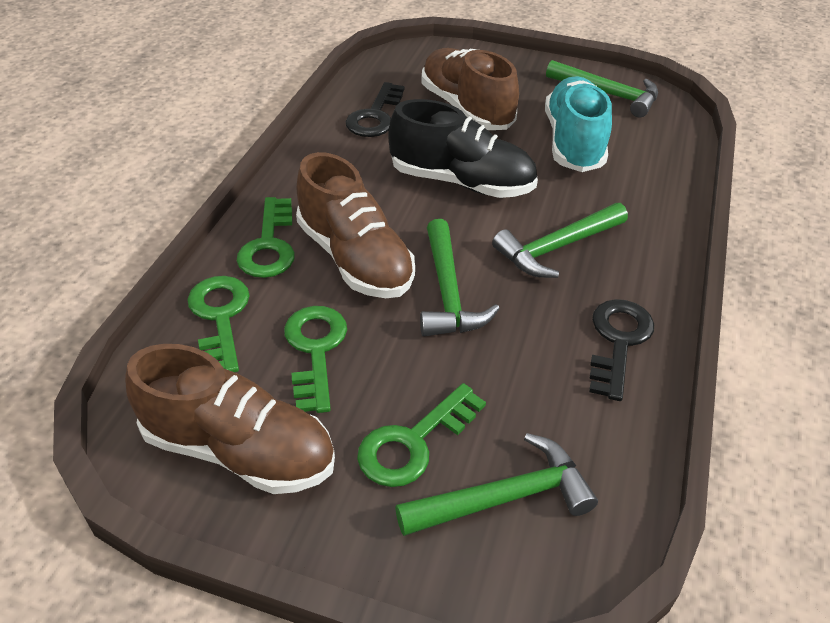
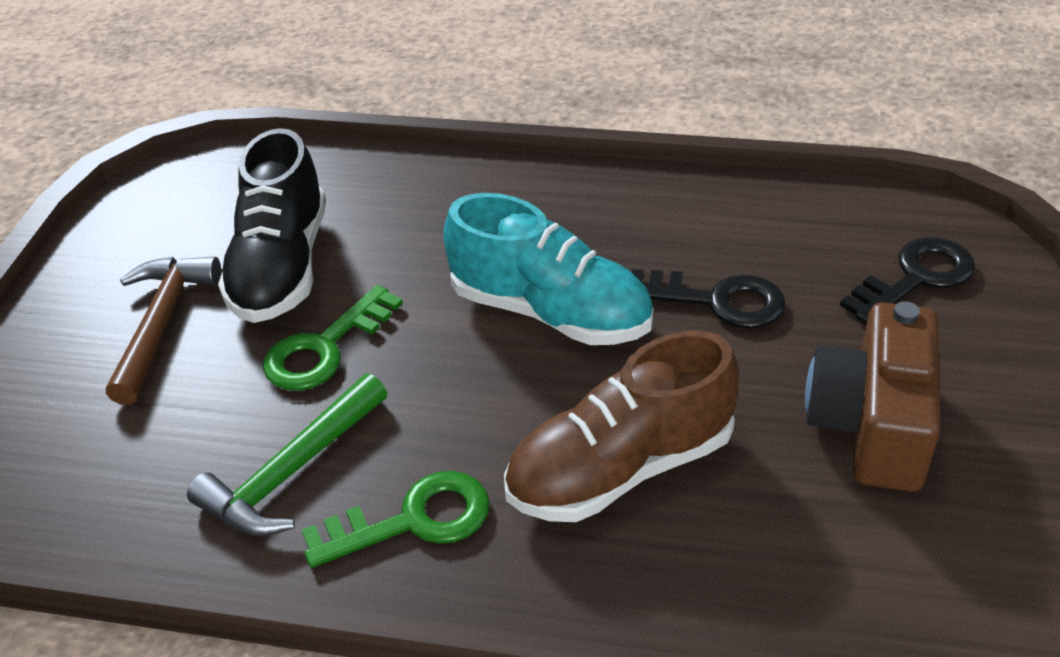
brown camera: 0 -> 1
brown hammer: 0 -> 1
brown shoe: 3 -> 1
green hammer: 4 -> 1
green key: 4 -> 2

